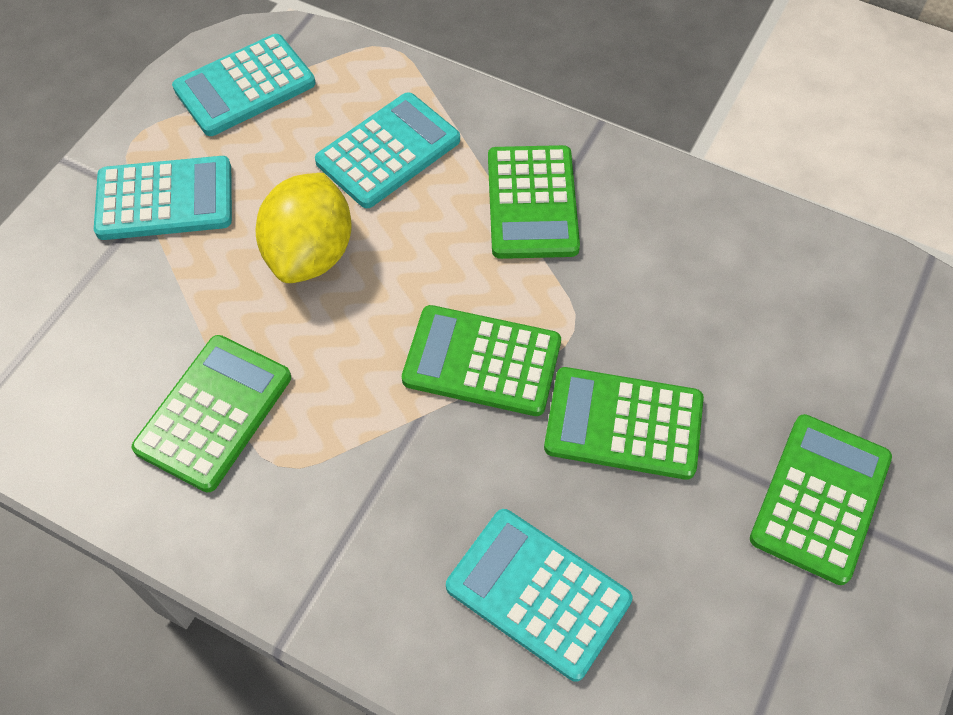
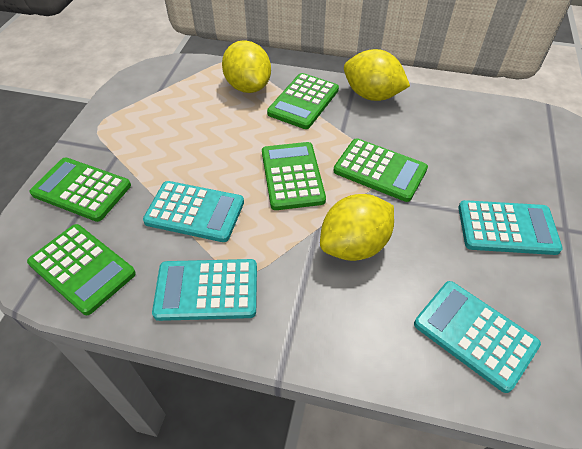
yellow lemon: 1 -> 3

